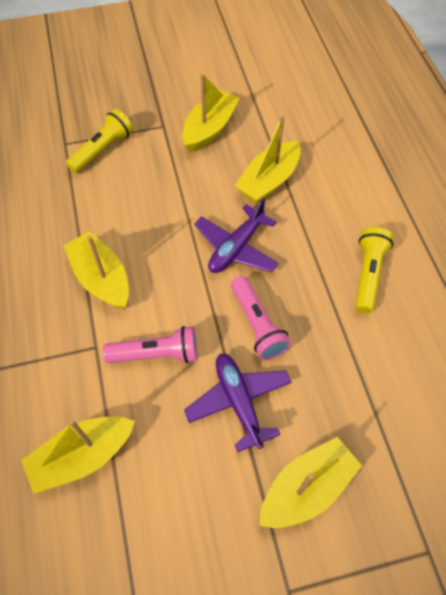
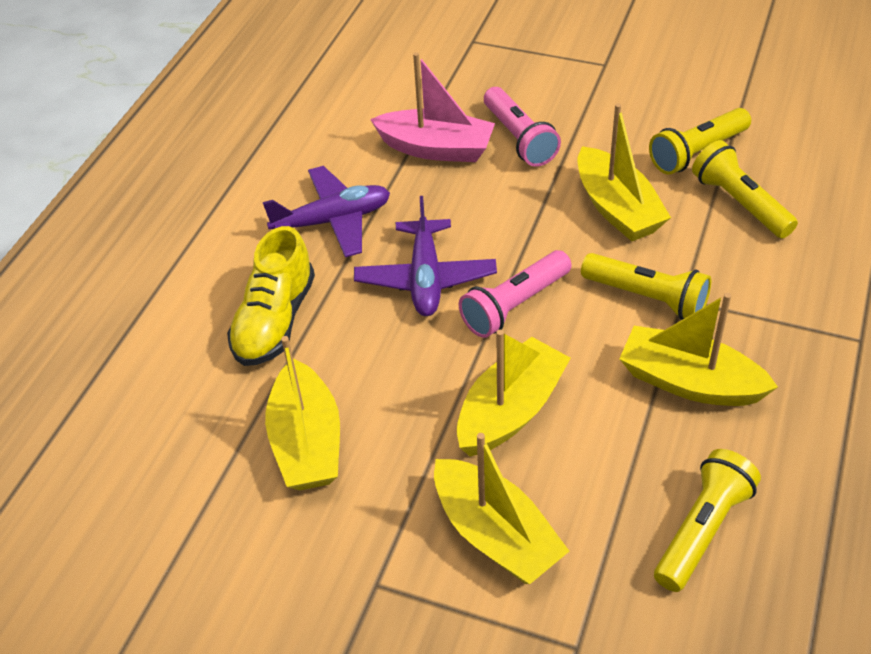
pink boat: 0 -> 1
yellow flashlight: 2 -> 4
yellow shoe: 0 -> 1

